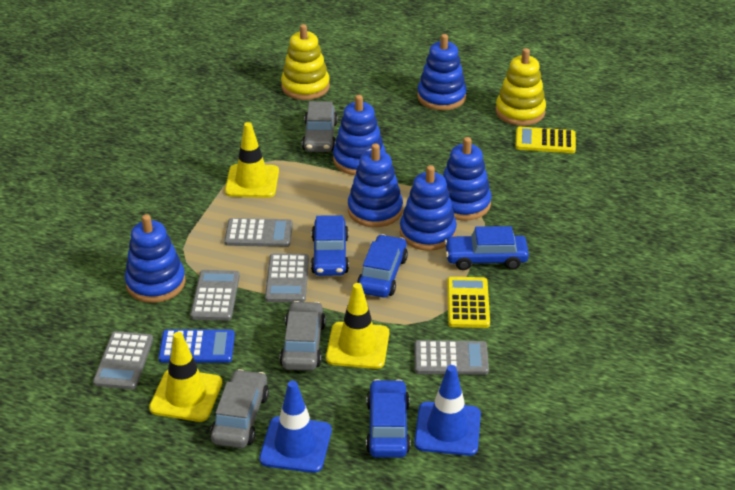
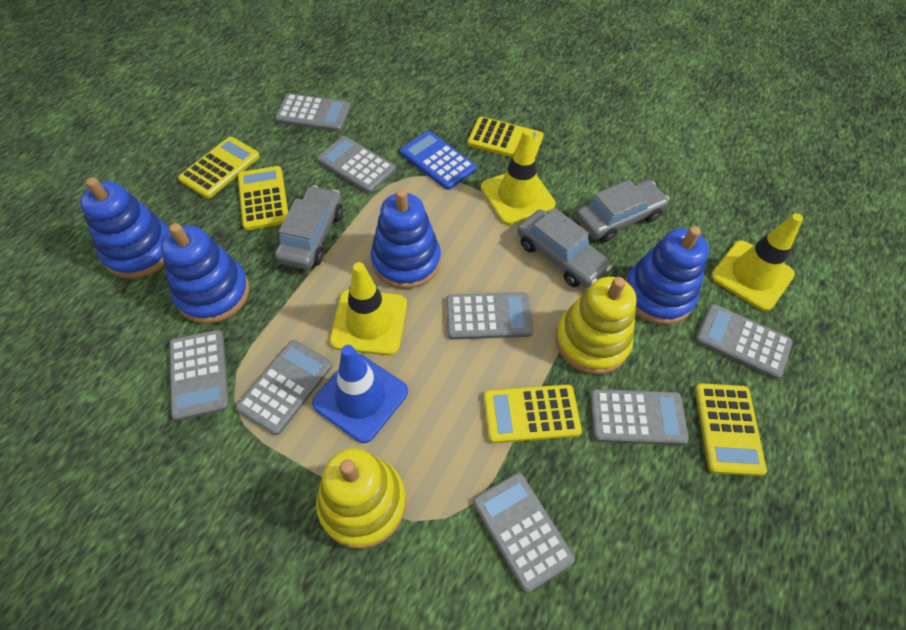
blue car: 4 -> 0
blue stacking toy: 6 -> 4
blue traffic cone: 2 -> 1
grey calculator: 5 -> 8
yellow calculator: 2 -> 5

